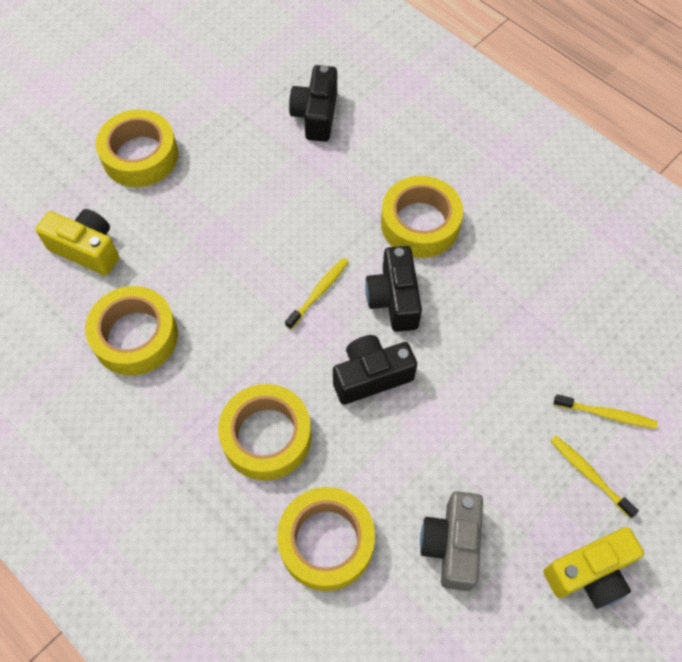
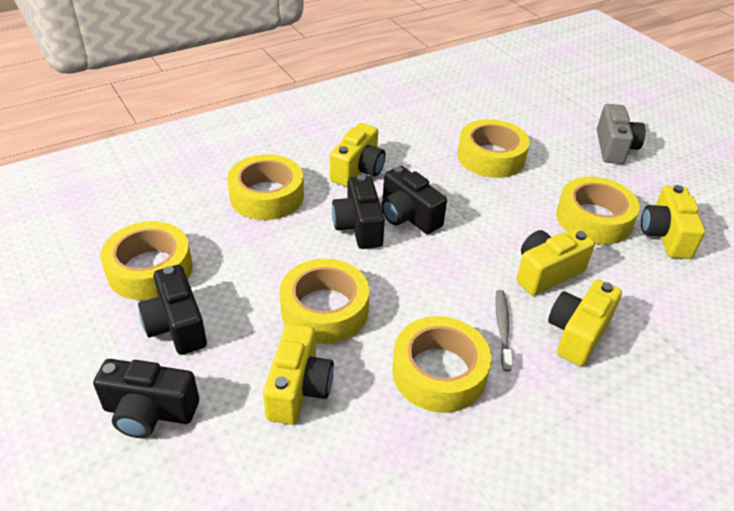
black camera: 3 -> 4
grey toothbrush: 0 -> 1
yellow camera: 2 -> 5
yellow tape: 5 -> 6
yellow toothbrush: 3 -> 0

